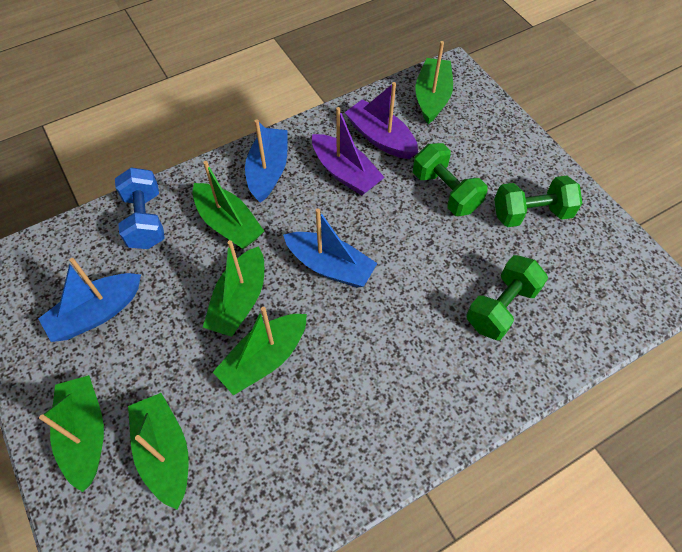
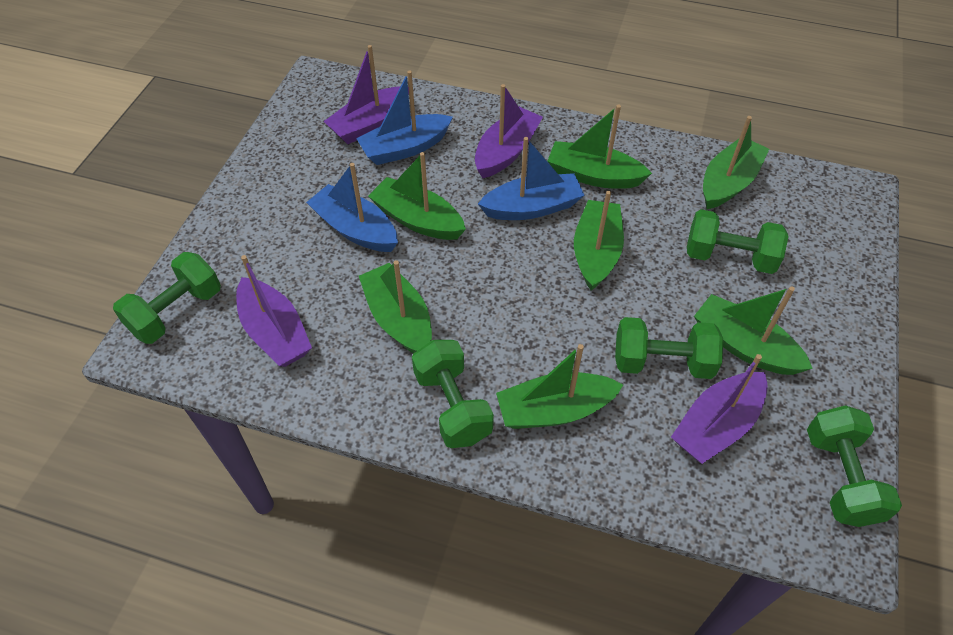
blue dumbbell: 1 -> 0
green boat: 6 -> 7
green dumbbell: 3 -> 5
purple boat: 2 -> 4

